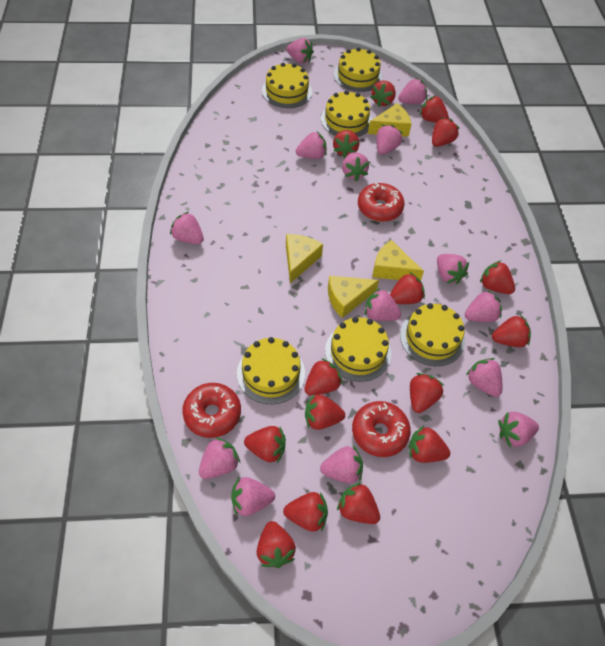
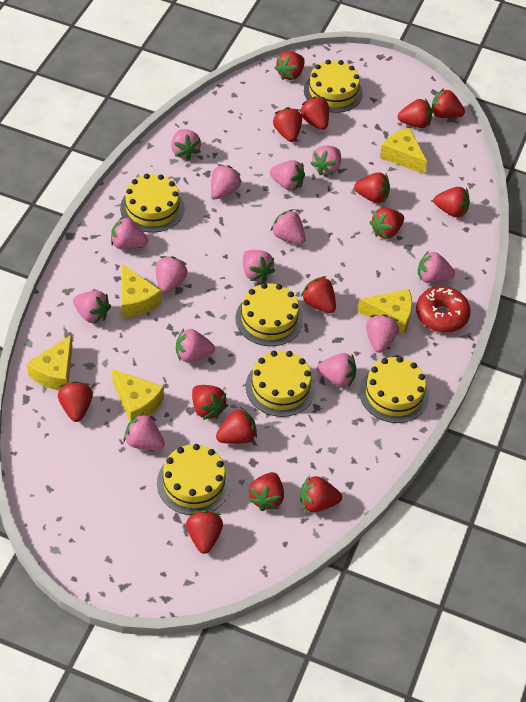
red donut: 3 -> 1
yellow cheese: 4 -> 5

